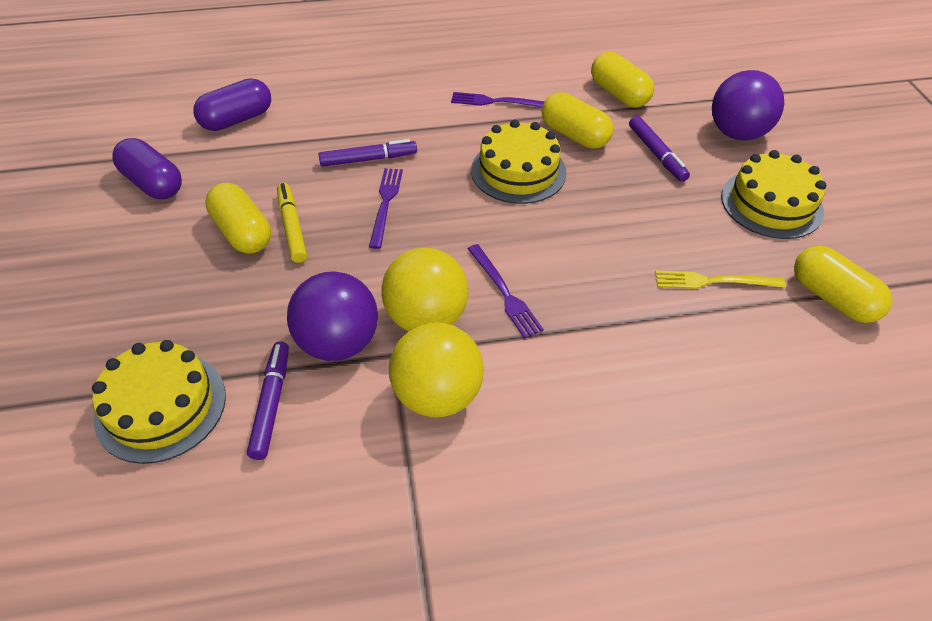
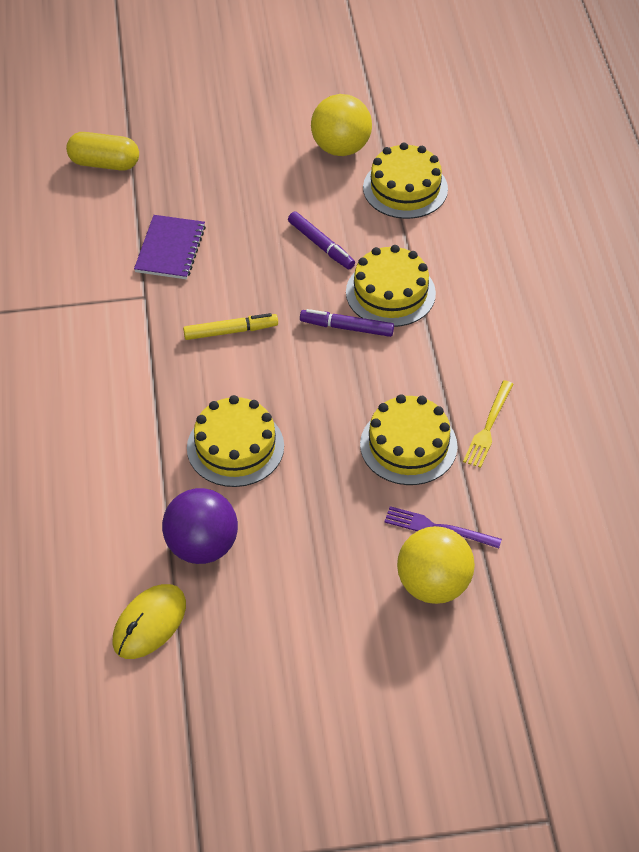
purple ball: 2 -> 1
purple capsule: 2 -> 0
purple fork: 3 -> 1
purple marker: 3 -> 2
purple notebook: 0 -> 1
yellow cake: 3 -> 4
yellow capsule: 4 -> 1
yellow mouse: 0 -> 1

